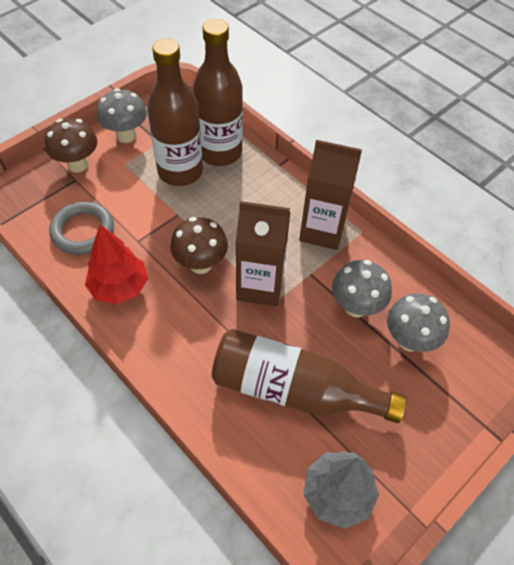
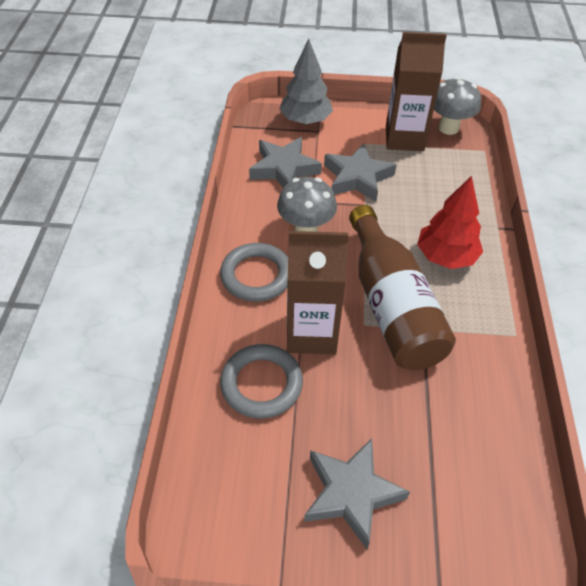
brown bottle: 3 -> 1
brown mushroom: 2 -> 0
grey mushroom: 3 -> 2
grey ring: 1 -> 2
grey star: 0 -> 3

